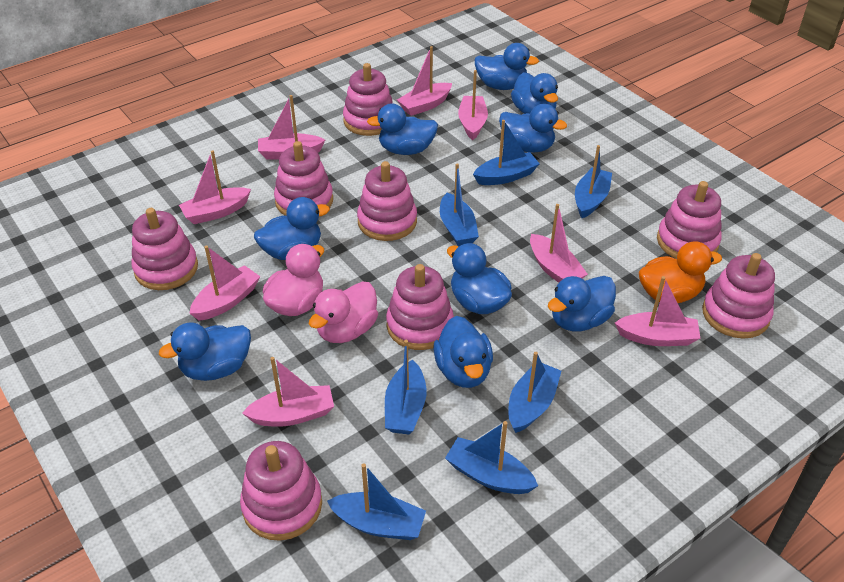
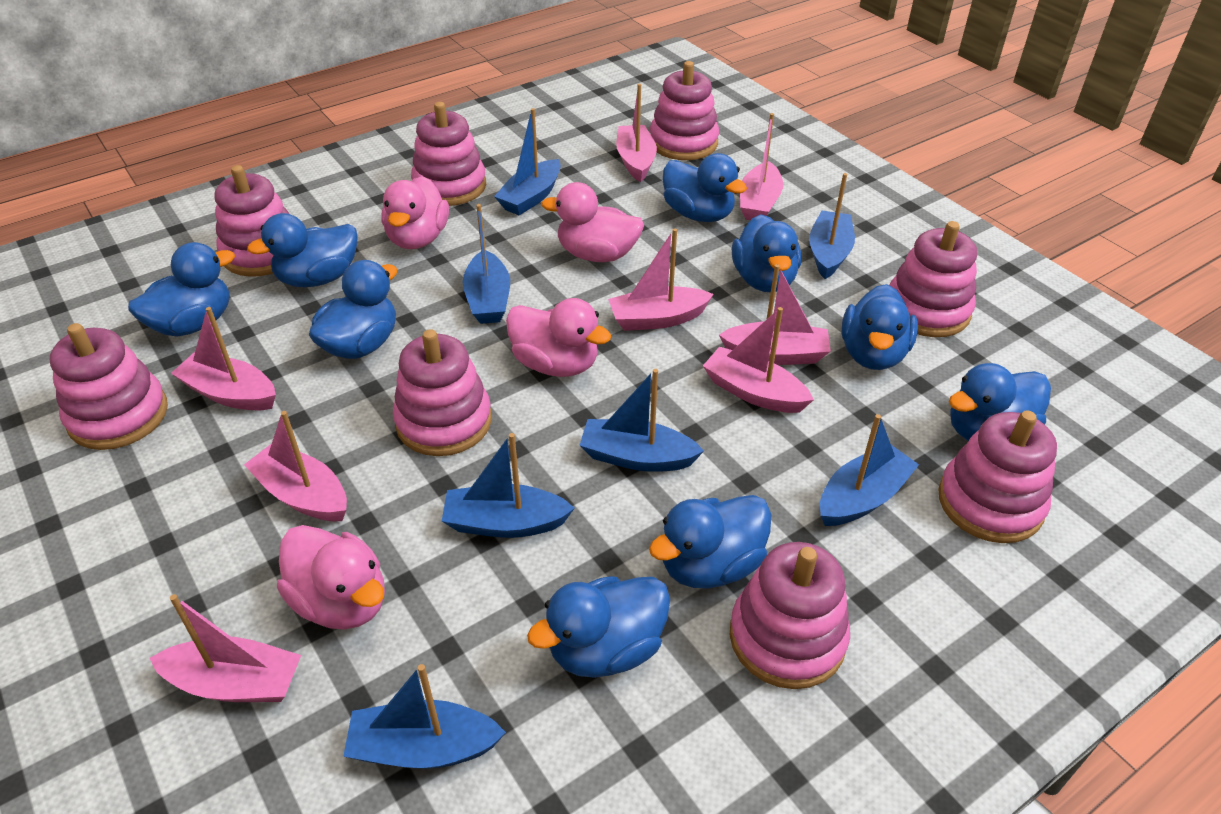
orange duck: 1 -> 0
pink duck: 2 -> 4

